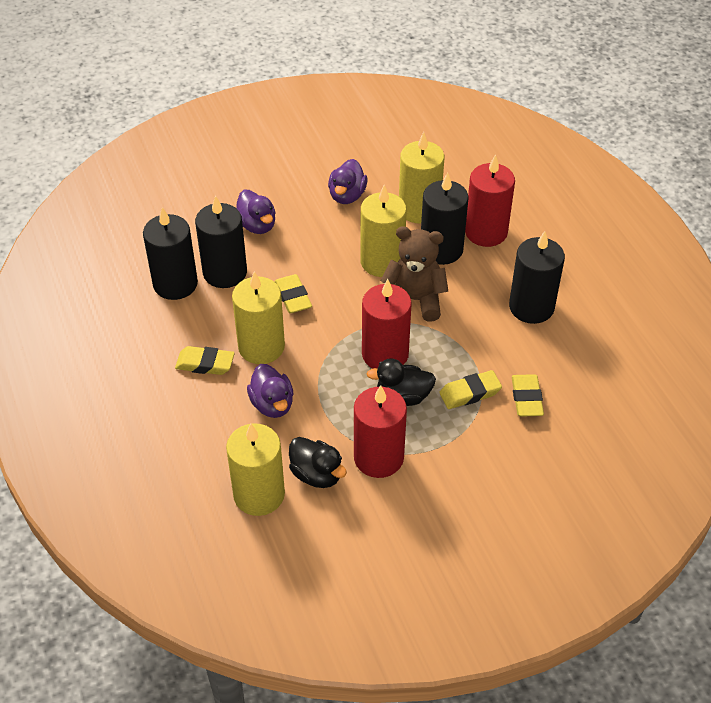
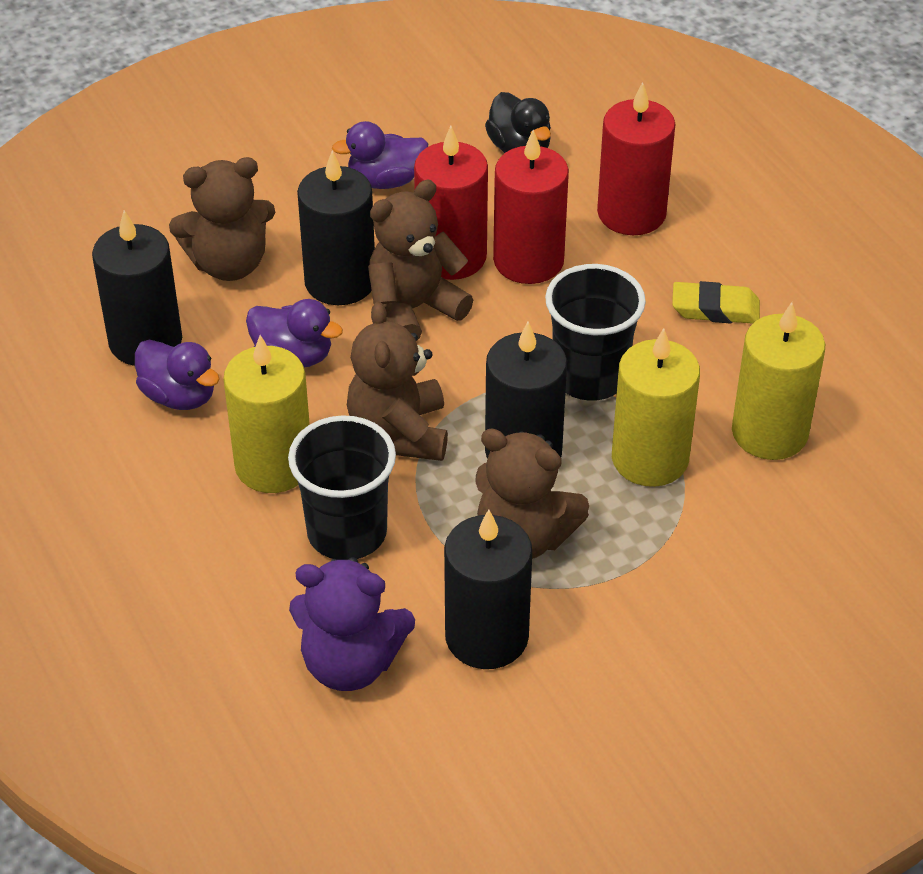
black cup: 0 -> 2
black duck: 2 -> 1
brown teddy bear: 1 -> 4
purple teddy bear: 0 -> 1
yellow candle: 4 -> 3
yellow eraser: 4 -> 1

